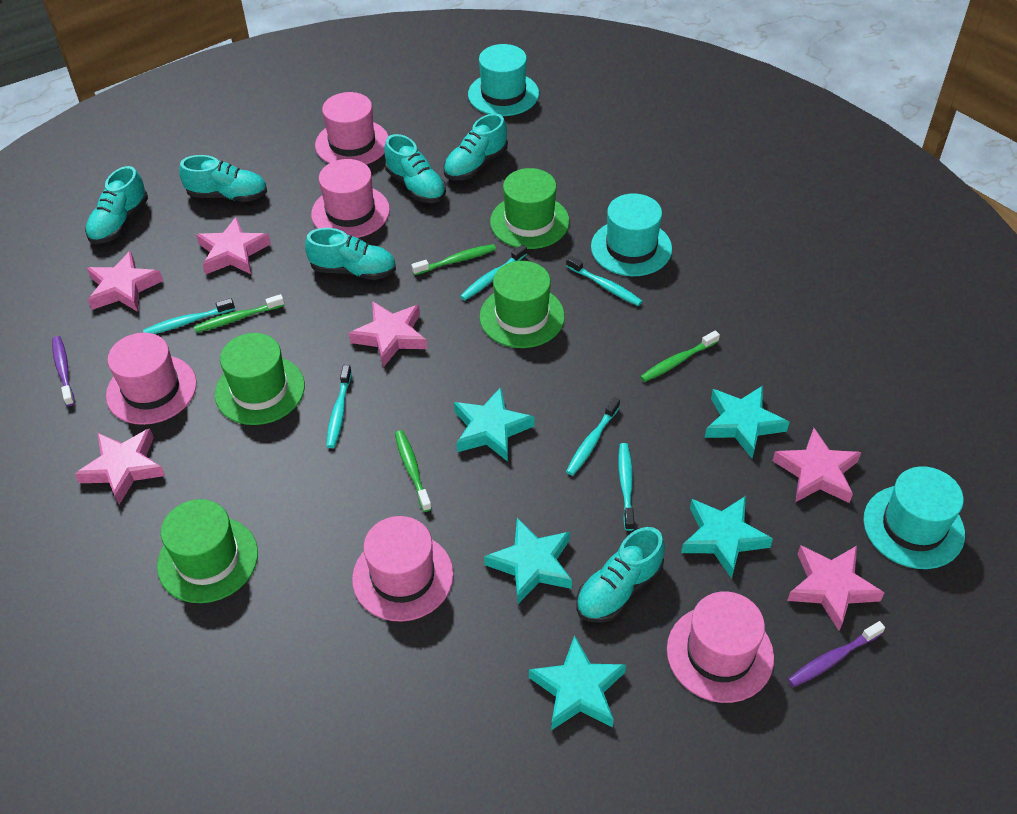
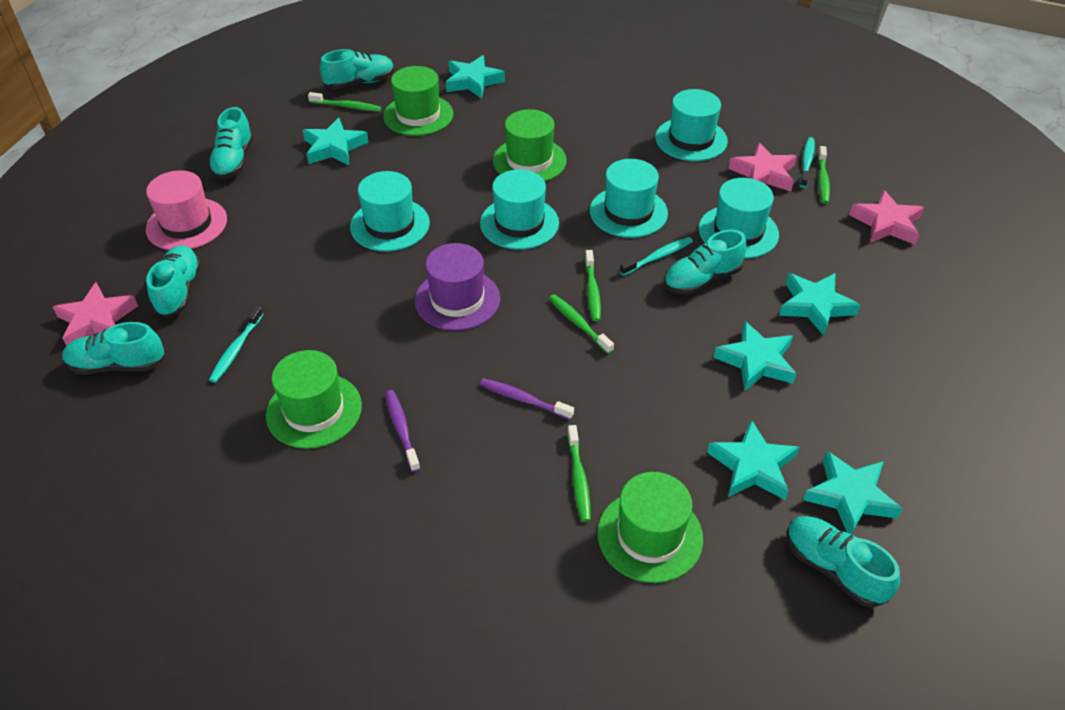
green toothbrush: 4 -> 5
pink hat: 5 -> 1
pink star: 6 -> 3
purple hat: 0 -> 1
turquoise hat: 3 -> 5
turquoise star: 5 -> 6
turquoise toothbrush: 6 -> 3

